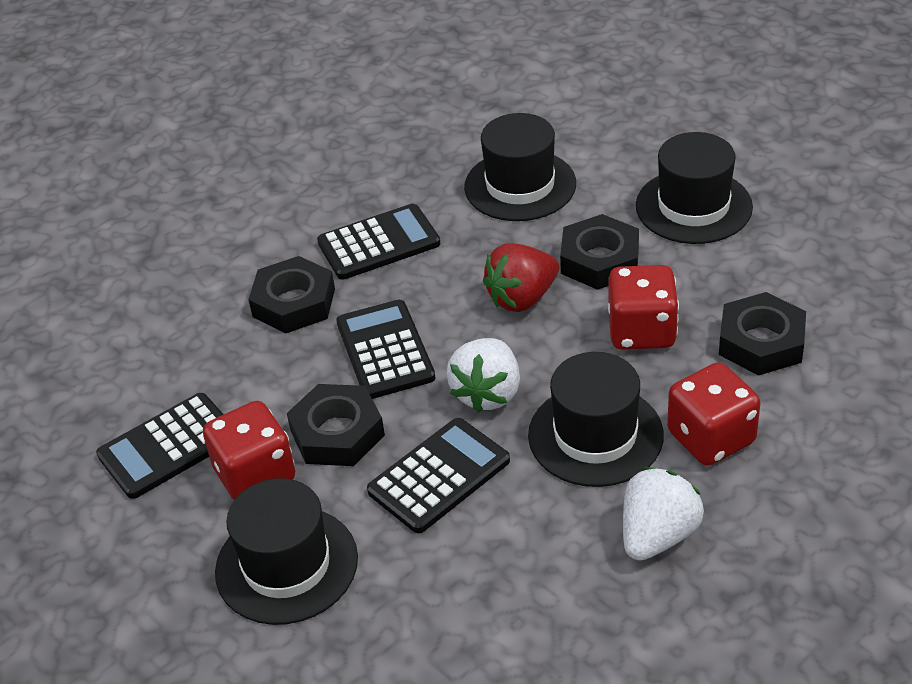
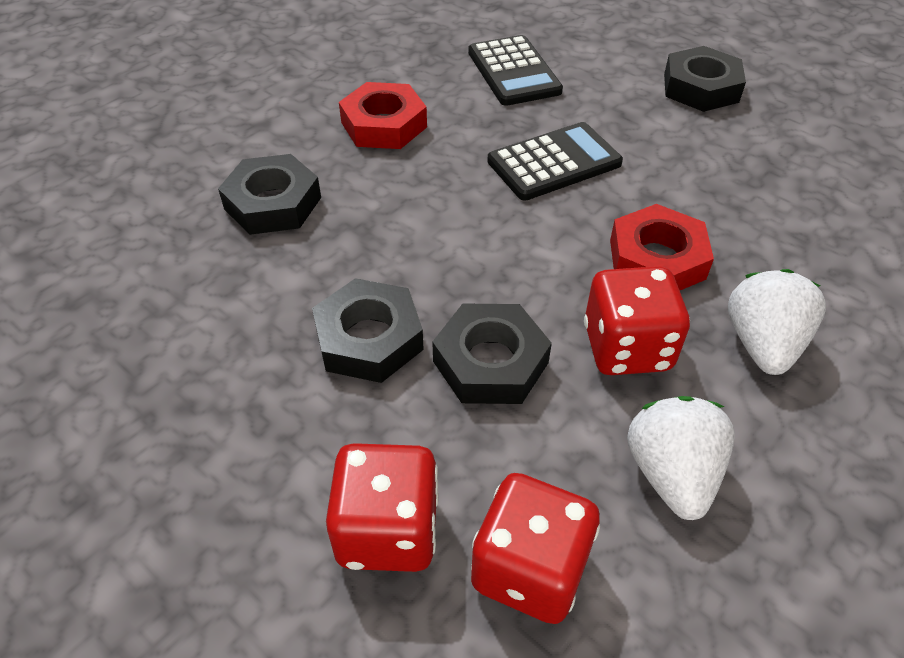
black calculator: 4 -> 2
black hat: 4 -> 0
red nut: 0 -> 2
red strawberry: 1 -> 0

